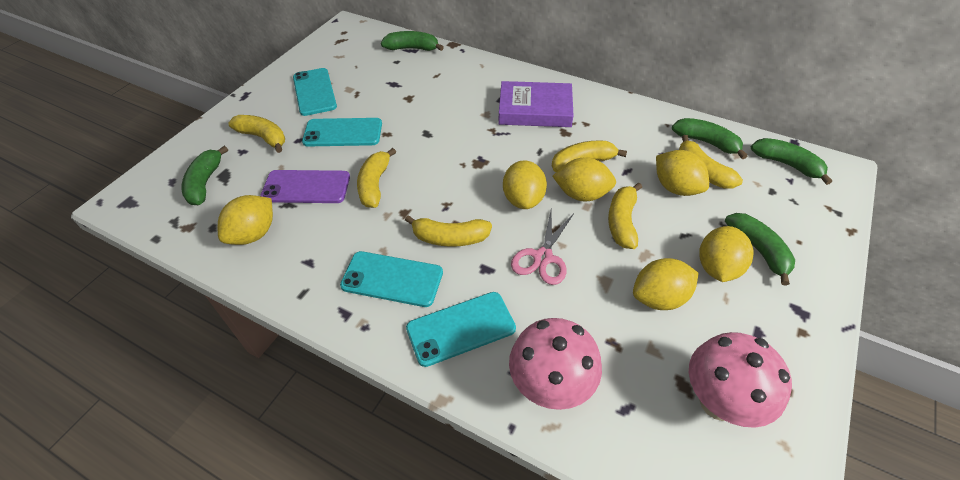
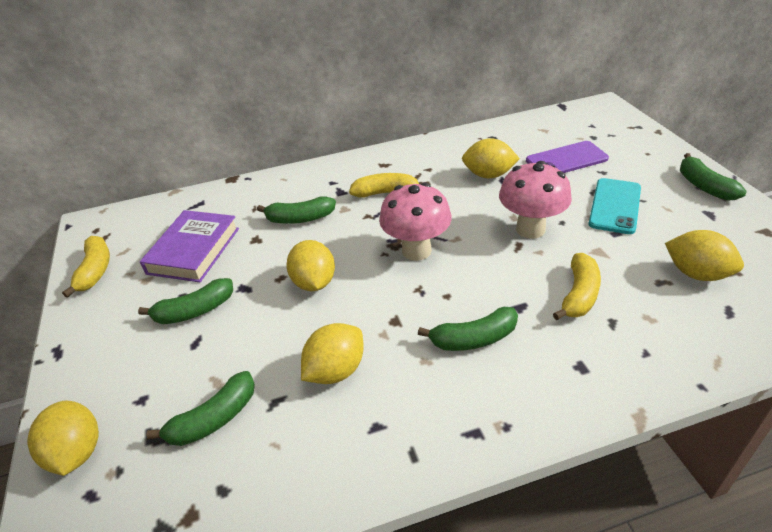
pink scissors: 1 -> 0
turquoise phone: 4 -> 1
yellow banana: 6 -> 3
yellow lemon: 6 -> 5

